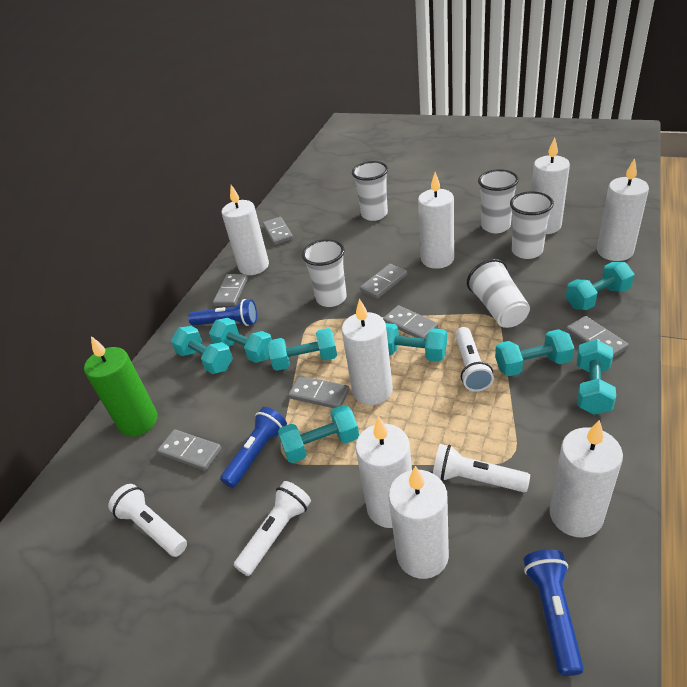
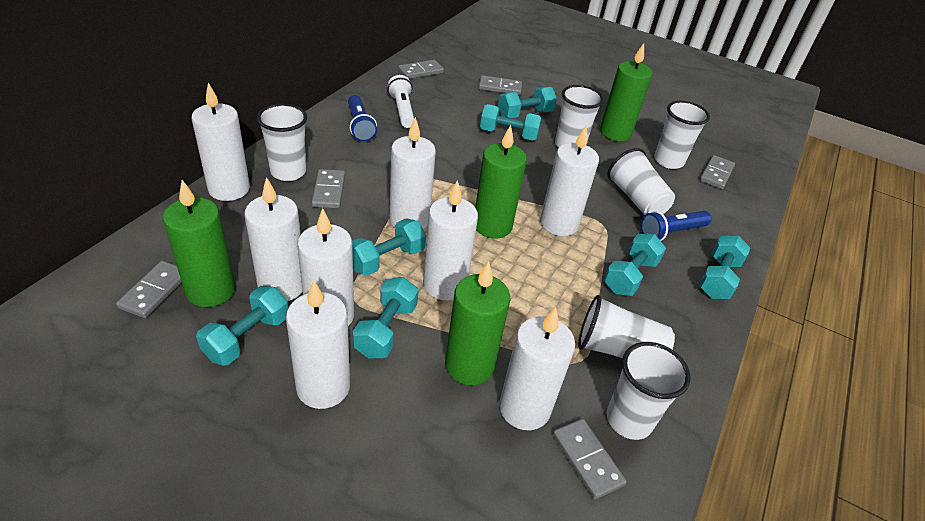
blue flashlight: 3 -> 2
green candle: 1 -> 4
grey domino: 7 -> 6
turquoise dumbbell: 8 -> 7
white cup: 5 -> 6
white flashlight: 4 -> 1

